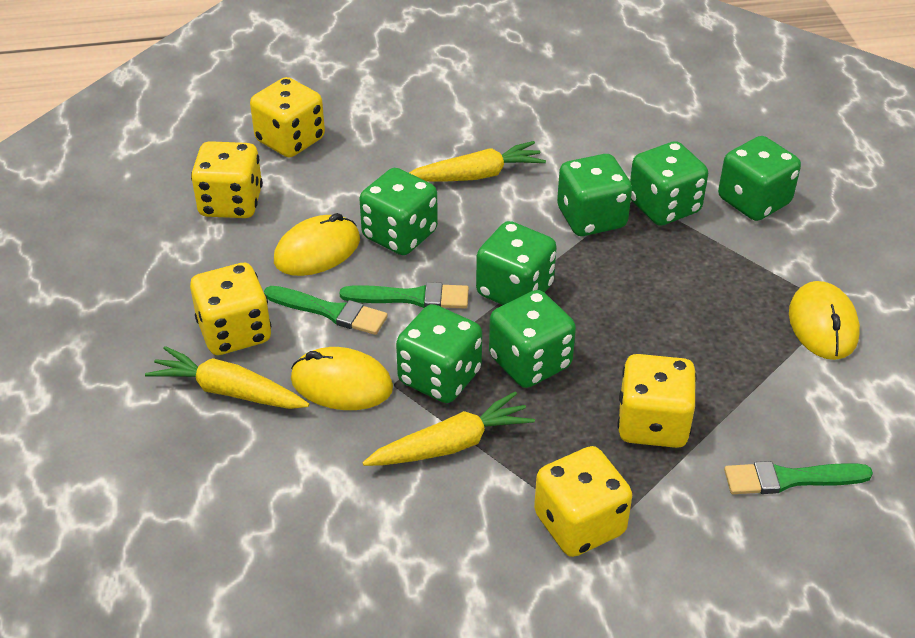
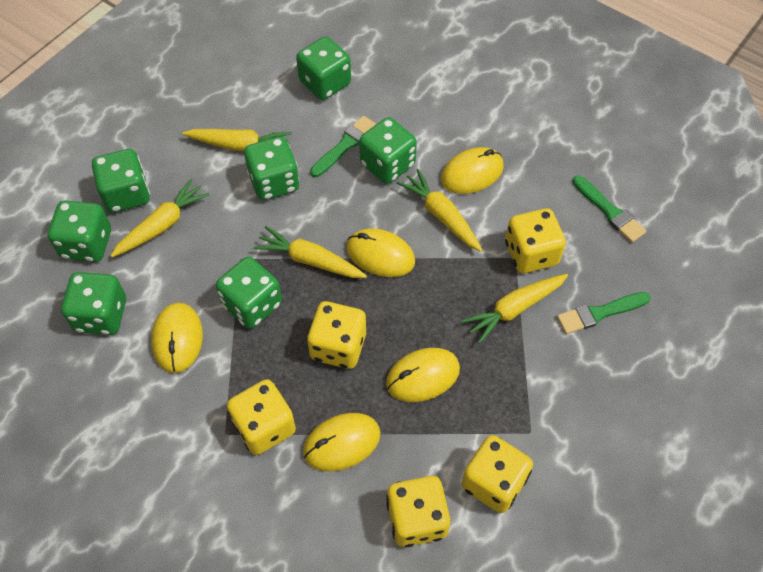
yellow carrot: 3 -> 5
yellow mouse: 3 -> 5

